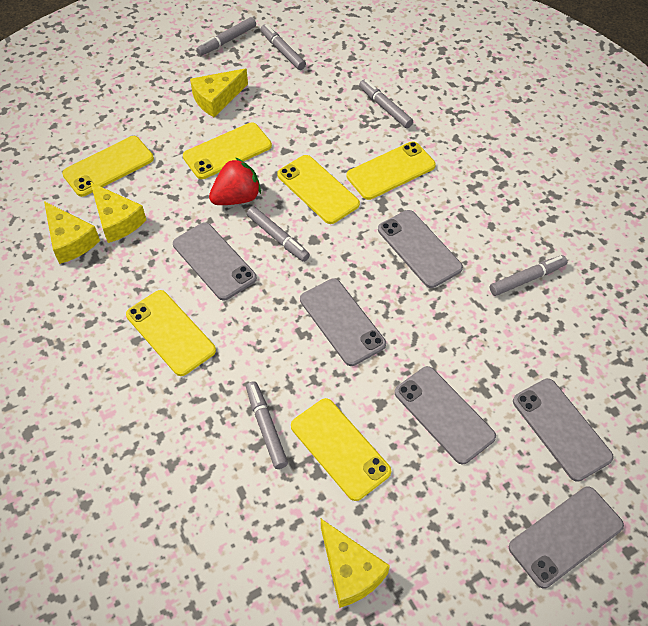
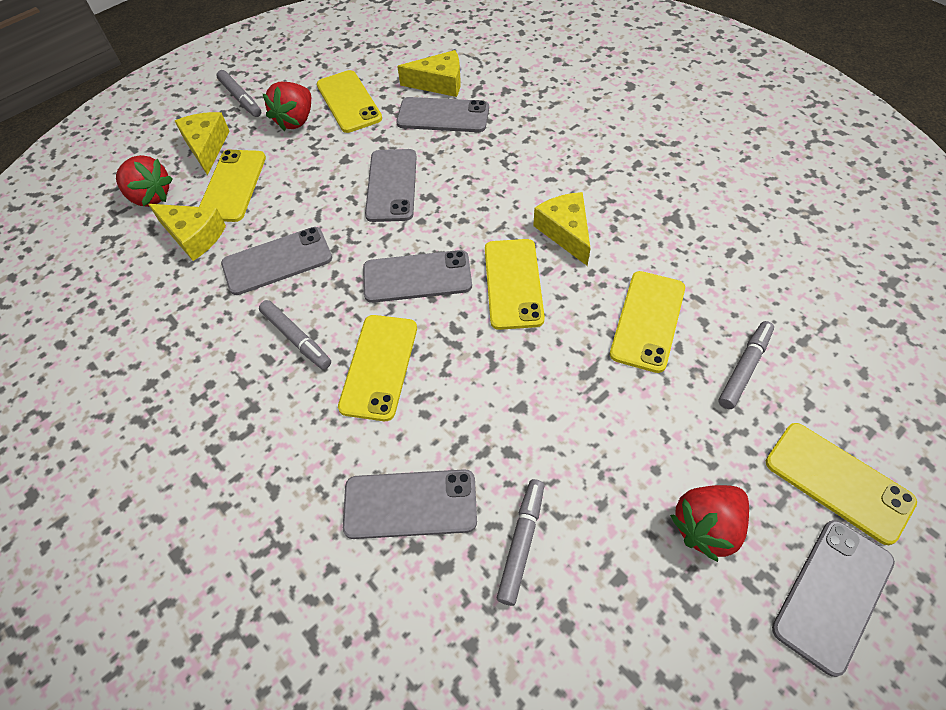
grey marker: 6 -> 4
red strawberry: 1 -> 3

